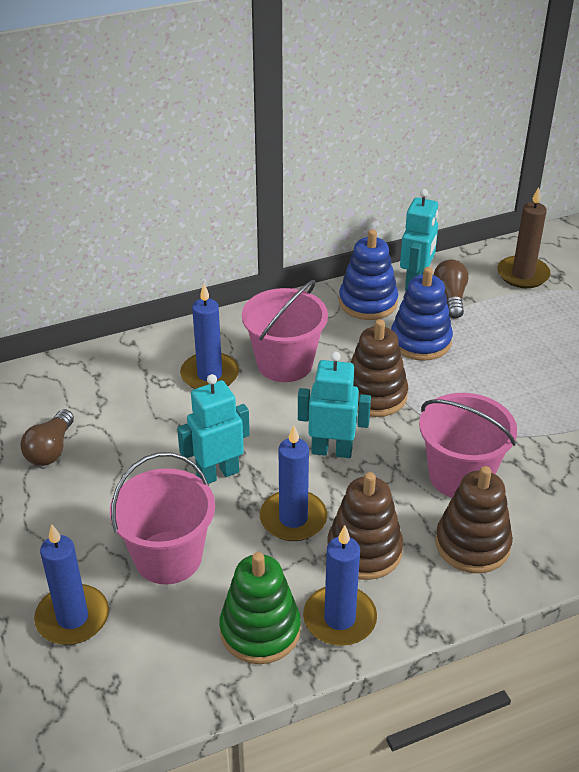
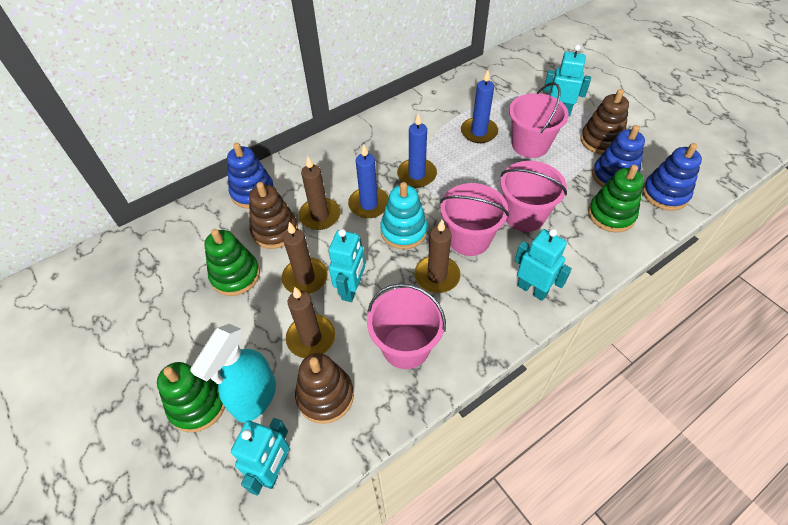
blue candle: 4 -> 3
blue stacking toy: 2 -> 3
brown candle: 1 -> 4
brown light bulb: 2 -> 0
green stacking toy: 1 -> 3
pink bucket: 3 -> 4
turquoise robot: 3 -> 4
turquoise spray bottle: 0 -> 1
turquoise stacking toy: 0 -> 1

